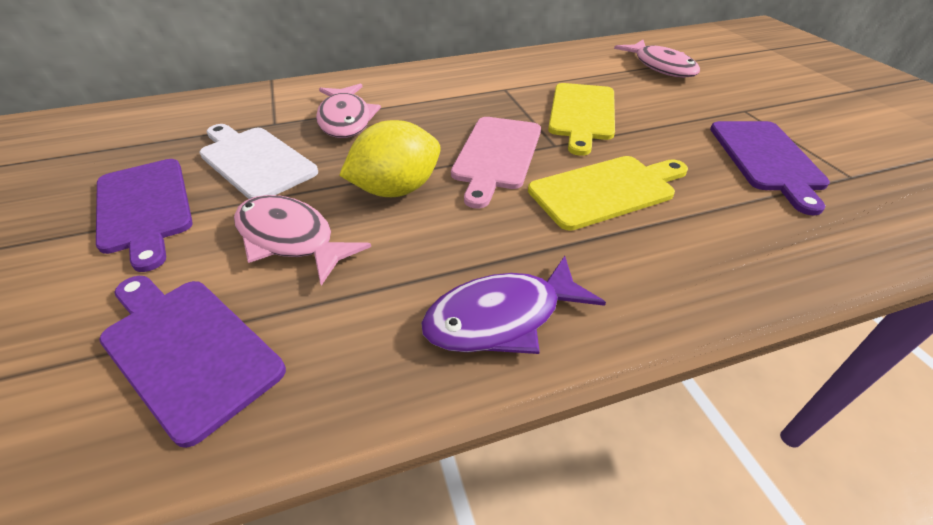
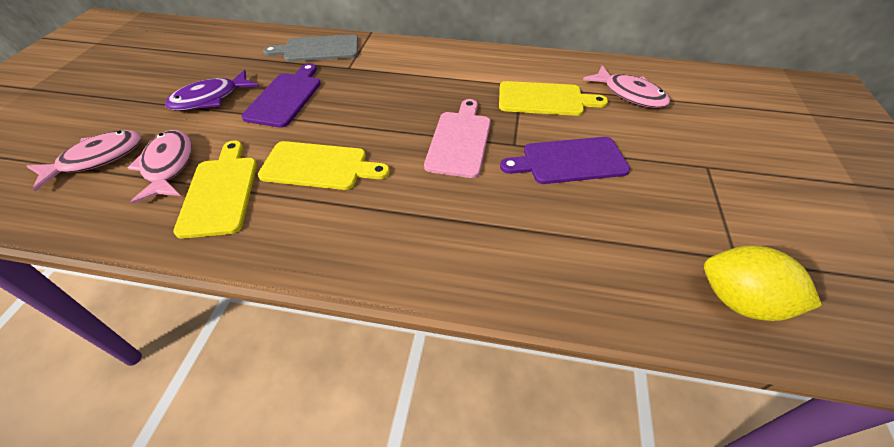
grey cutting board: 0 -> 1
purple cutting board: 3 -> 2
white cutting board: 1 -> 0
yellow cutting board: 2 -> 3

